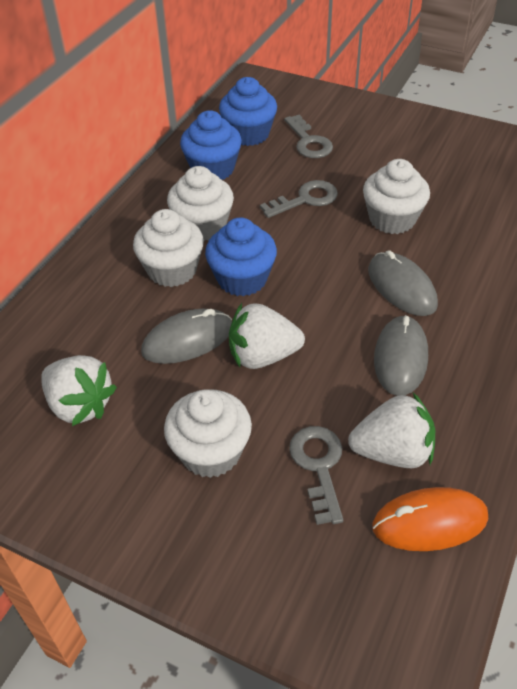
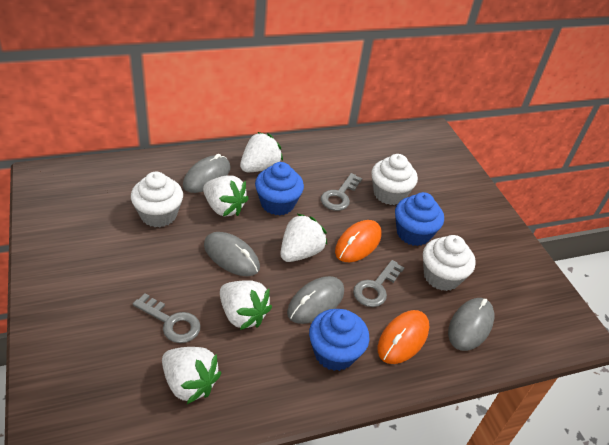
grey mouse: 3 -> 4
orange mouse: 1 -> 2
white cupcake: 4 -> 3
white strawberry: 3 -> 5

